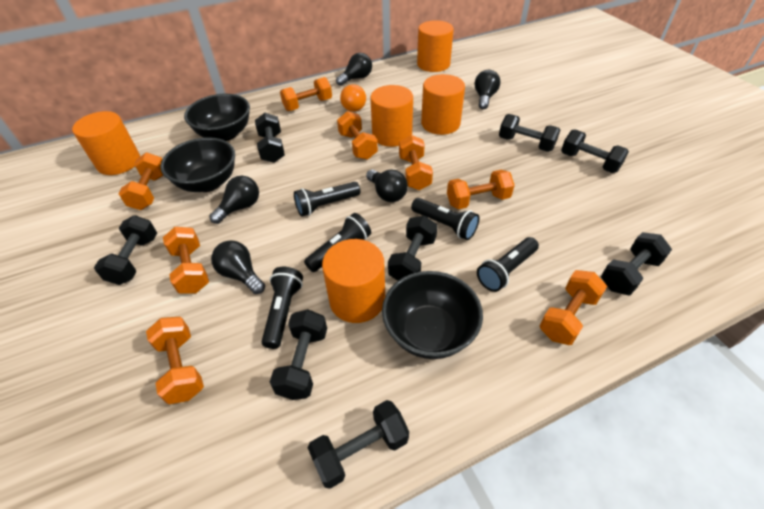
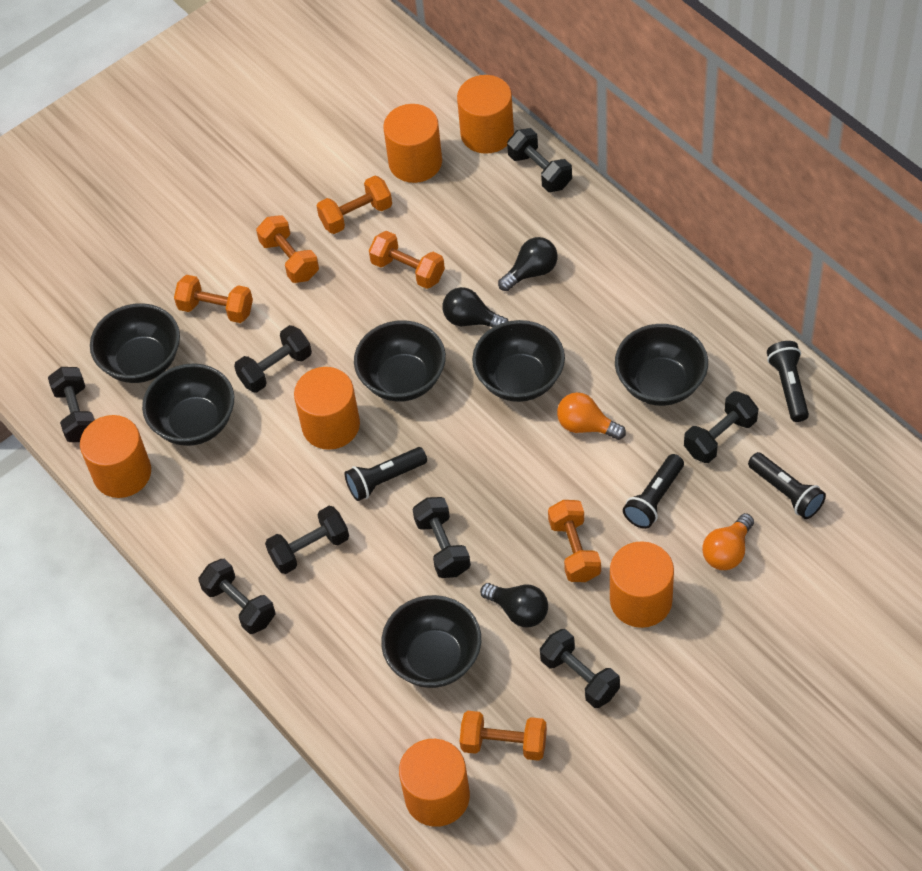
black bowl: 3 -> 6
black flashlight: 5 -> 4
black light bulb: 5 -> 3
orange cylinder: 5 -> 6
orange dumbbell: 8 -> 6
orange light bulb: 1 -> 2

